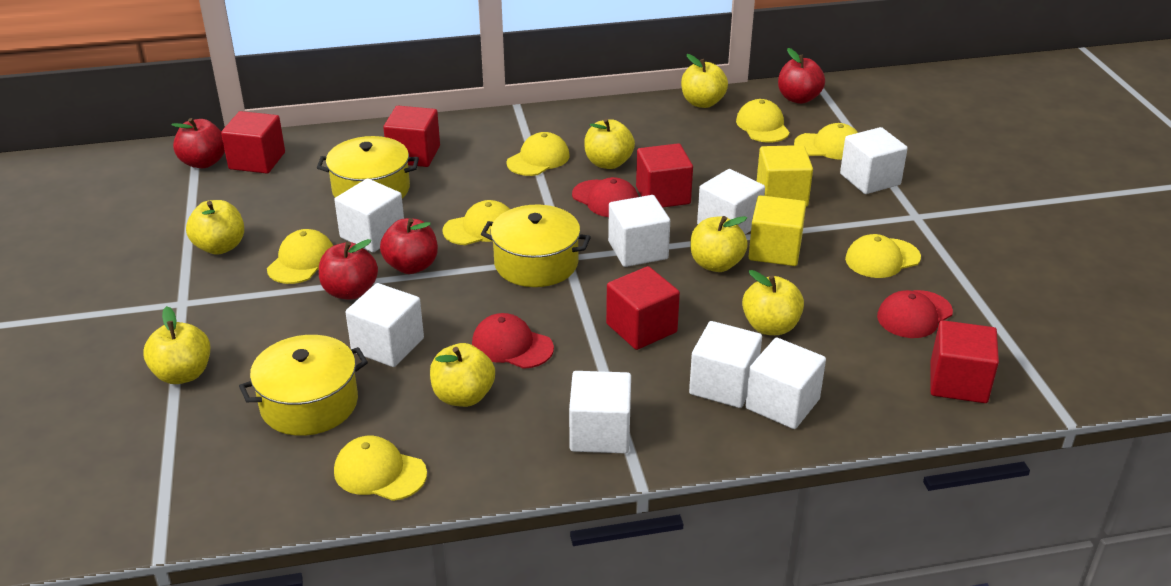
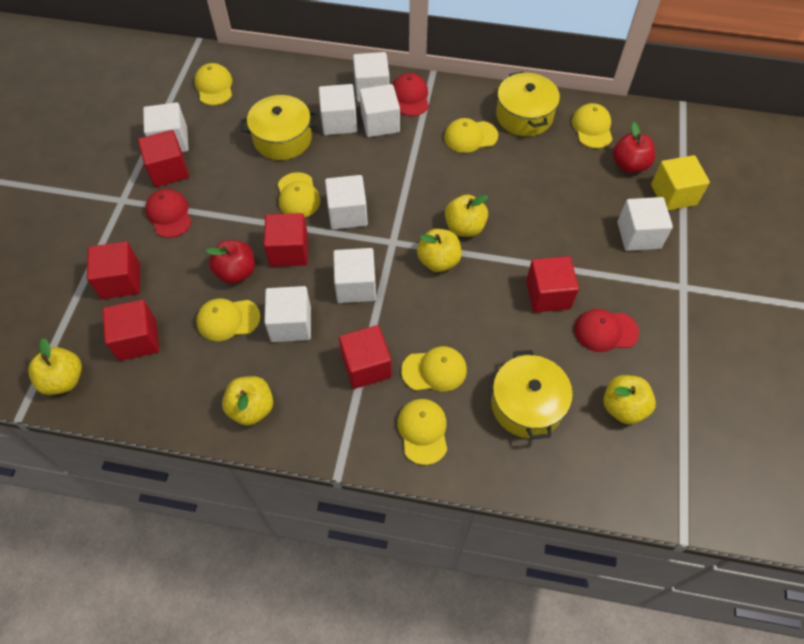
red apple: 4 -> 2
red cube: 5 -> 6
yellow apple: 7 -> 5
yellow cube: 2 -> 1

